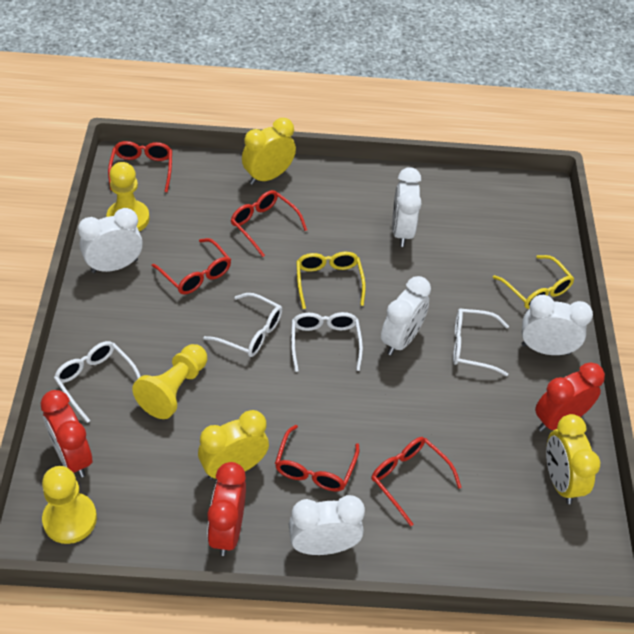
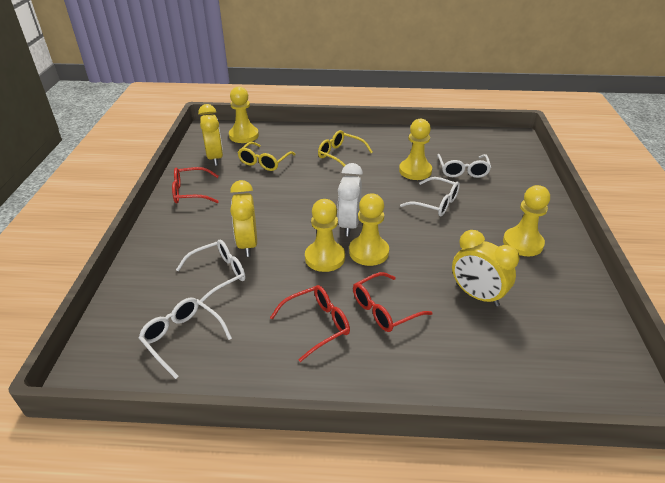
red clock: 3 -> 0
red glasses: 5 -> 3
white clock: 5 -> 1
yellow pawn: 3 -> 5

